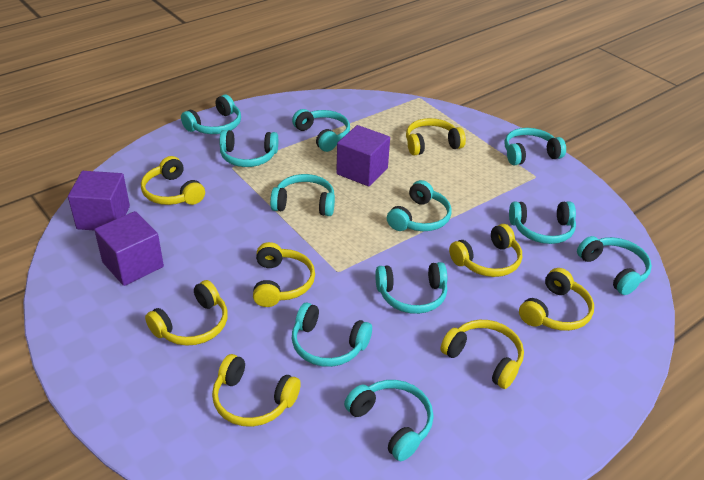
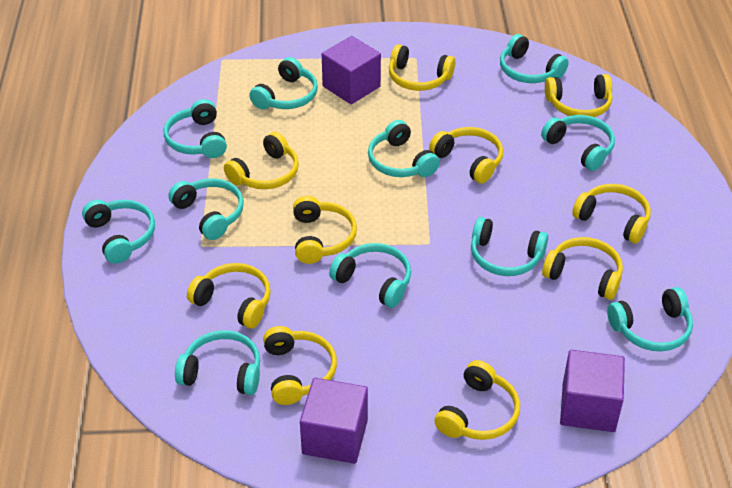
yellow headphones: 8 -> 10

